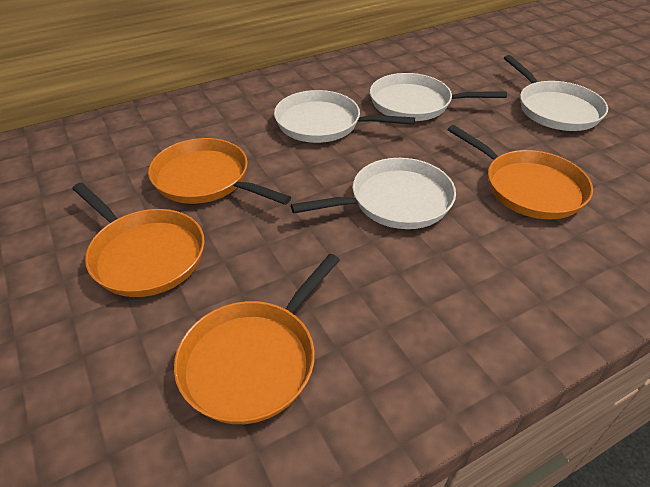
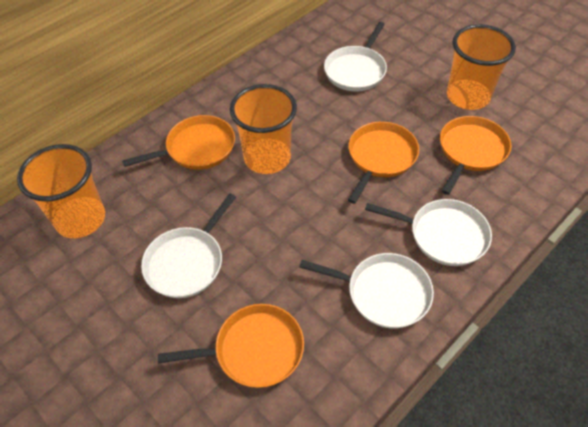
orange cup: 0 -> 3

